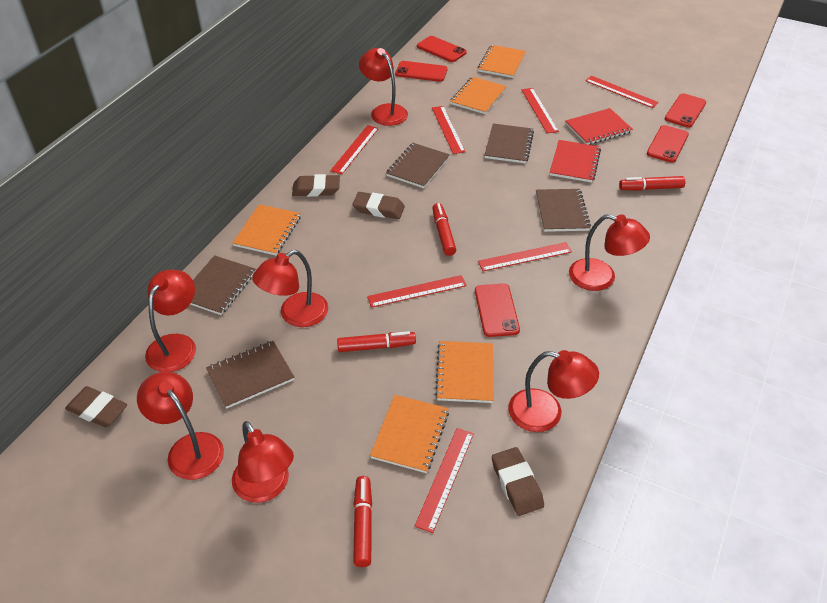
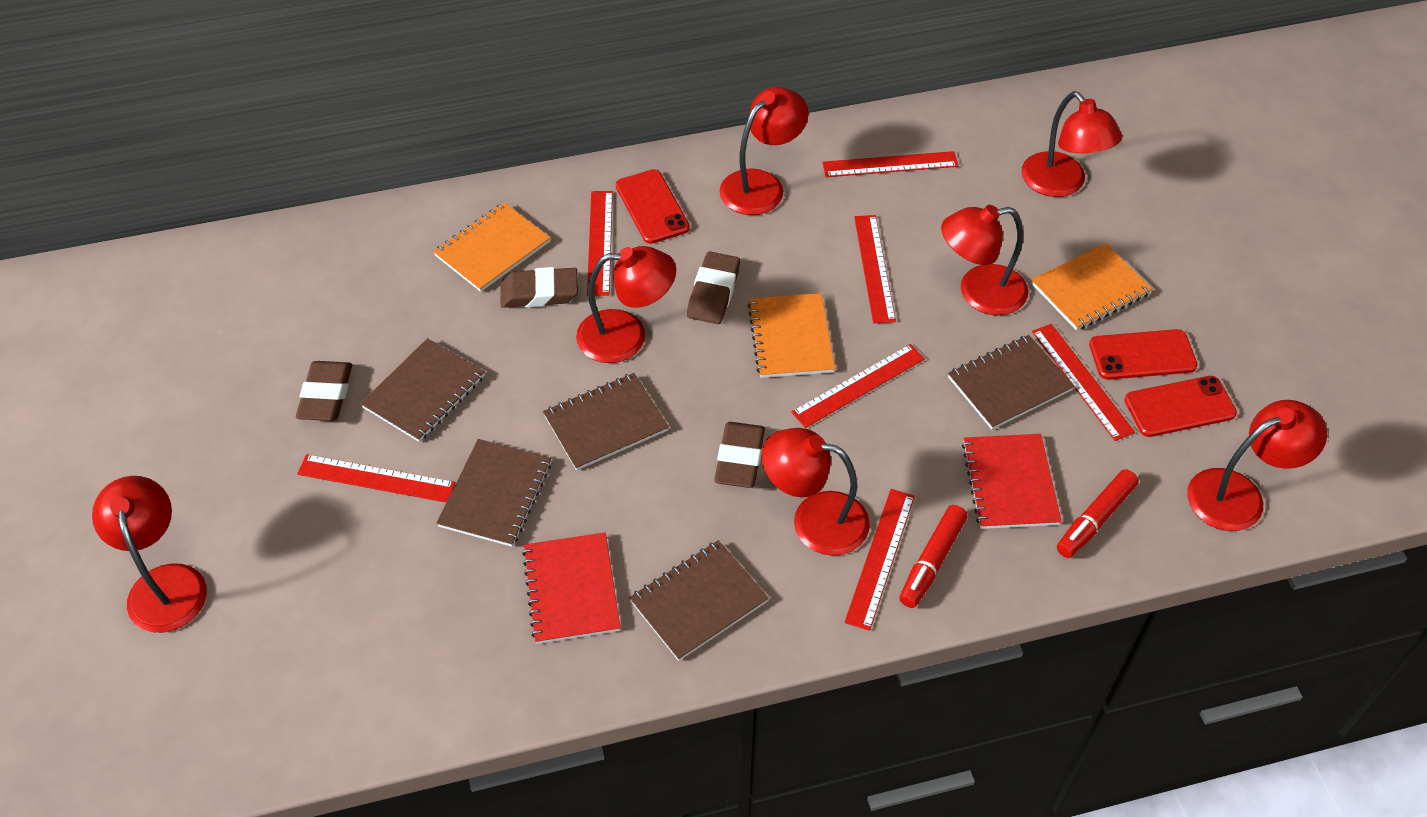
orange notebook: 5 -> 3
red marker: 4 -> 2
red phone: 5 -> 3

